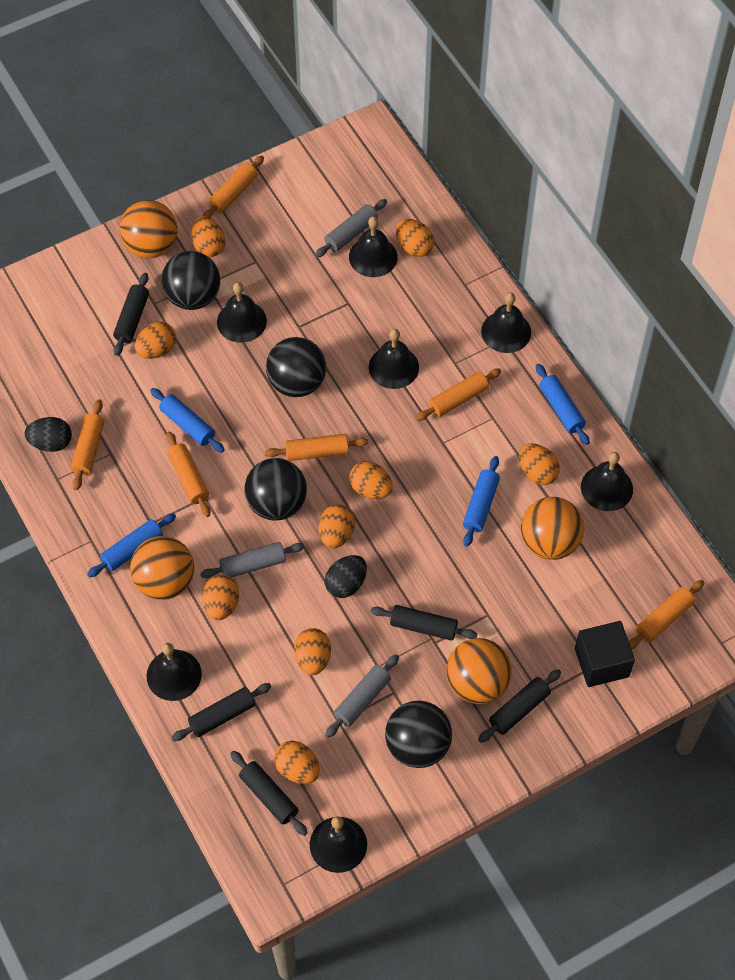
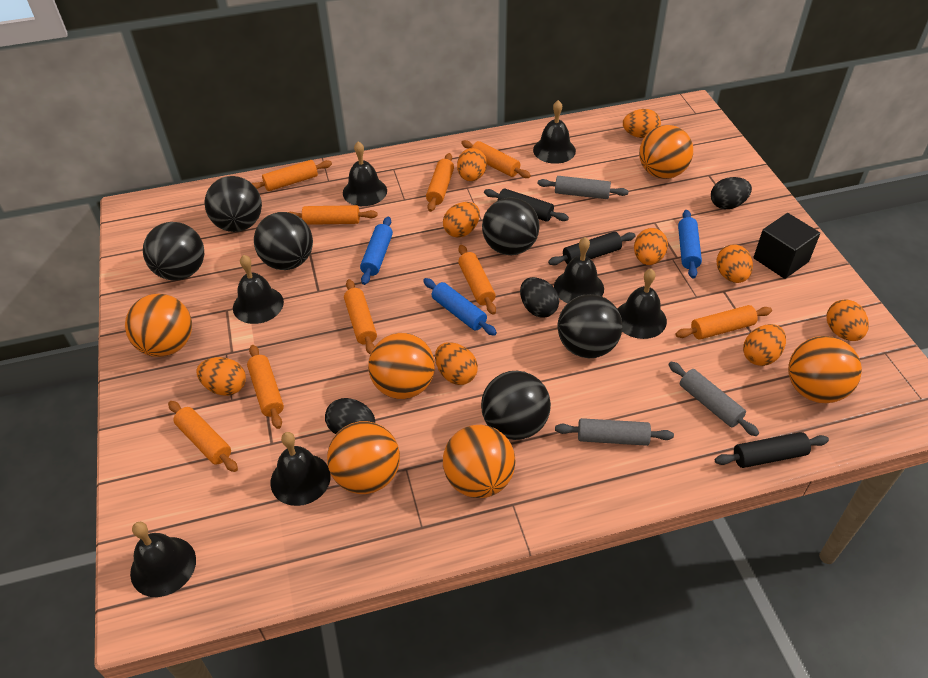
black ball: 4 -> 6
black egg: 2 -> 3
black rolling pin: 5 -> 3
blue rolling pin: 4 -> 3
orange ball: 4 -> 6
orange rolling pin: 6 -> 9

